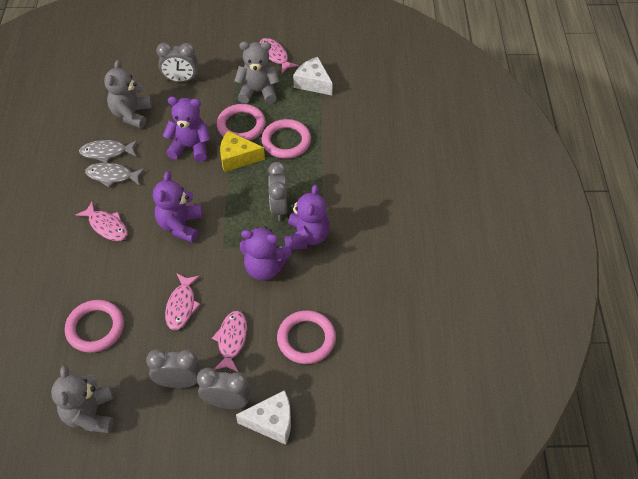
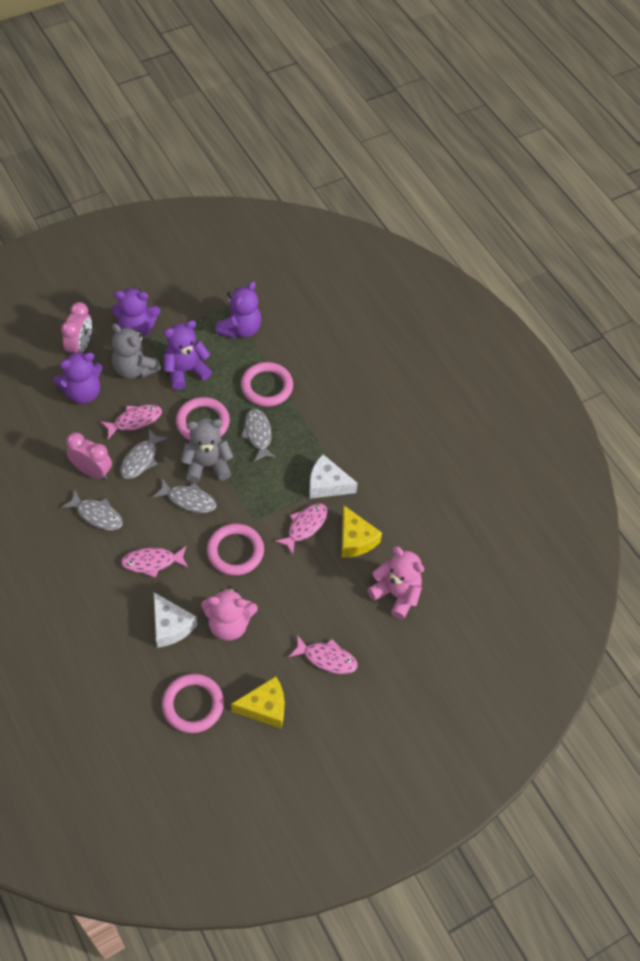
grey clock: 4 -> 0
grey fish: 2 -> 4
grey teddy bear: 3 -> 2
pink clock: 0 -> 2
pink teddy bear: 0 -> 2
yellow cheese: 1 -> 2

